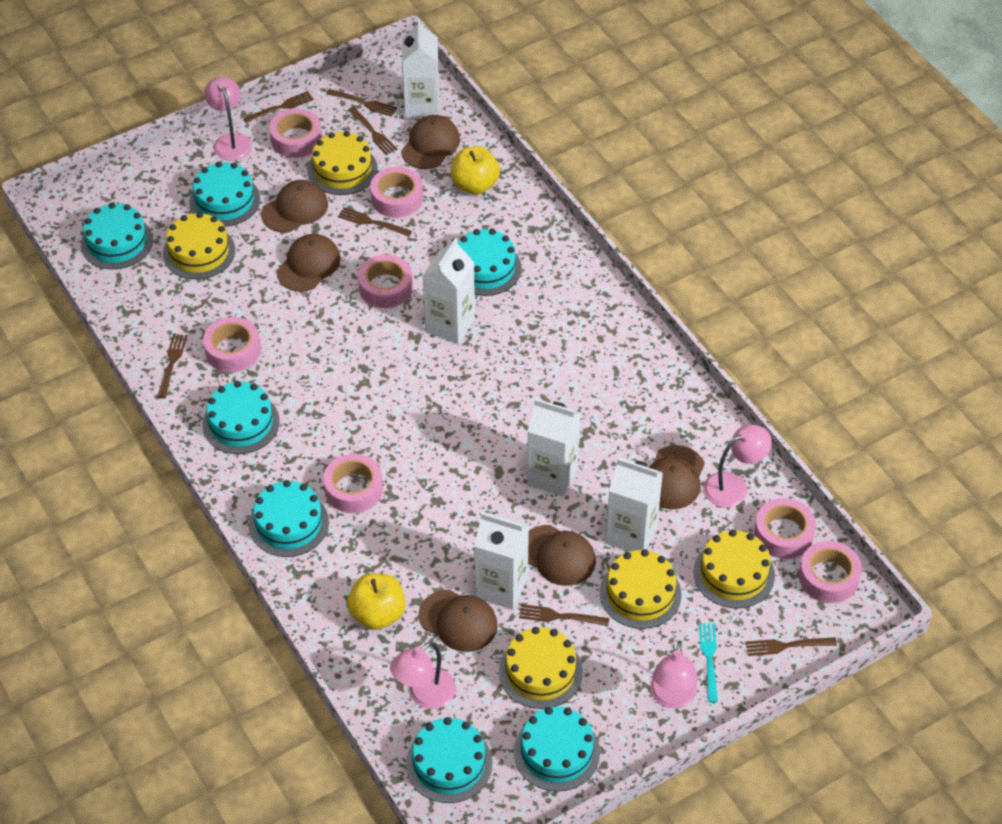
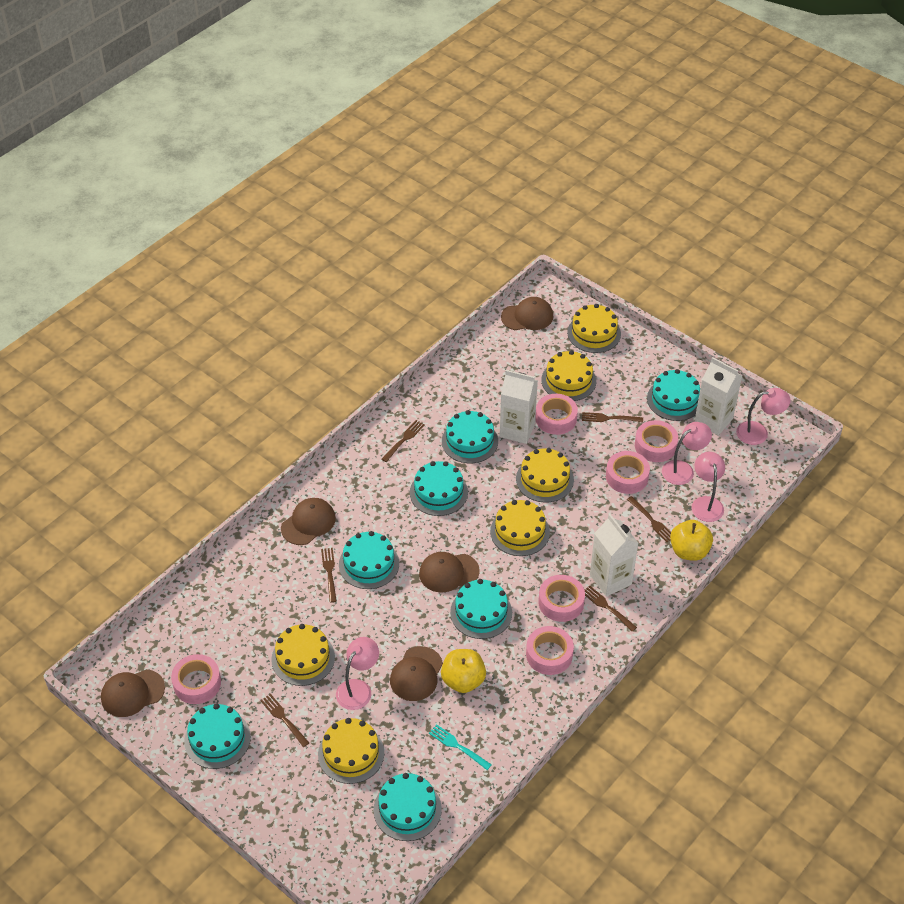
brown cap: 6 -> 5
brown fork: 7 -> 6
pink tape: 7 -> 6
white carton: 5 -> 3
yellow cake: 5 -> 6

